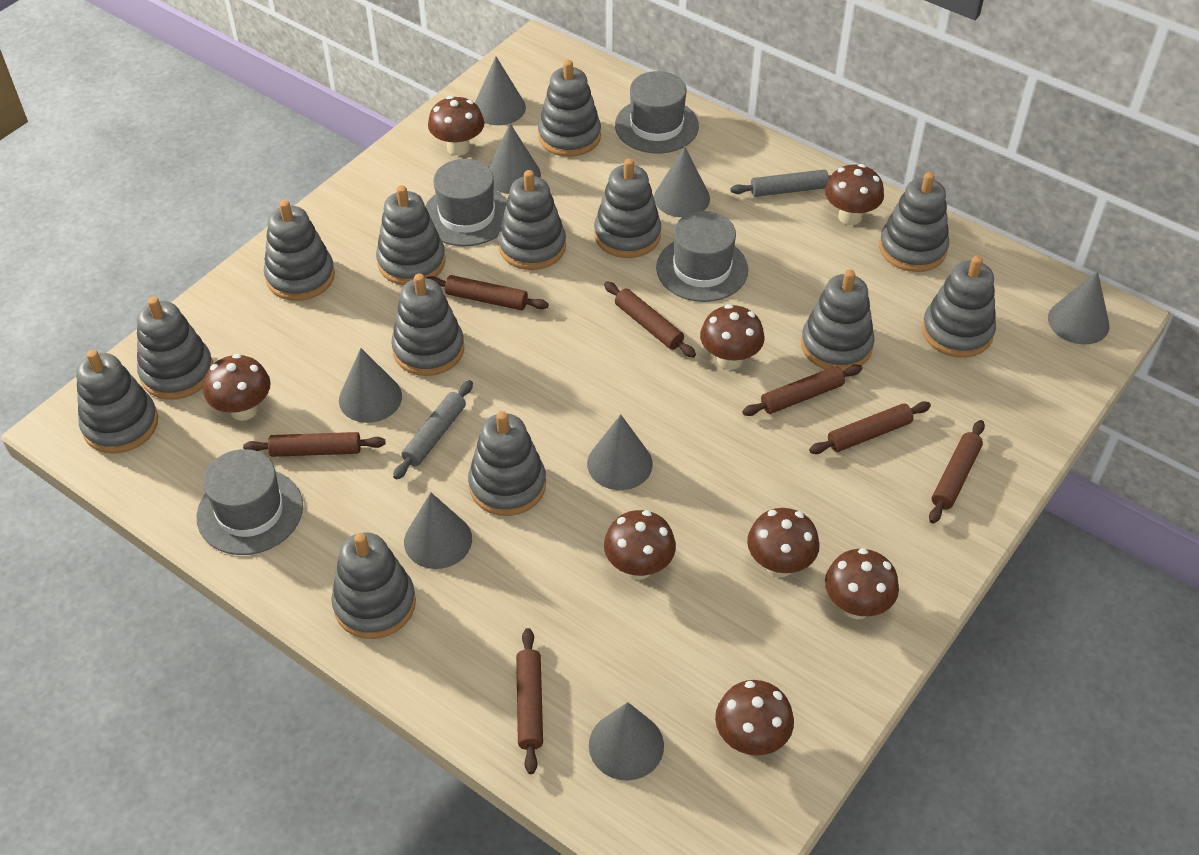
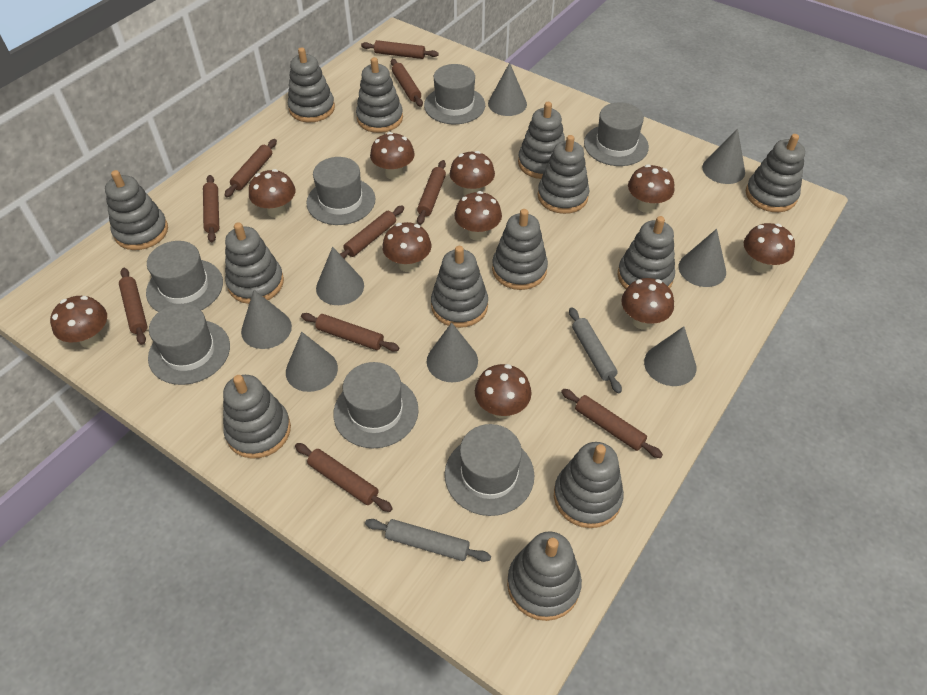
brown mushroom: 8 -> 10
brown rolling pin: 7 -> 10
grey hat: 4 -> 7

